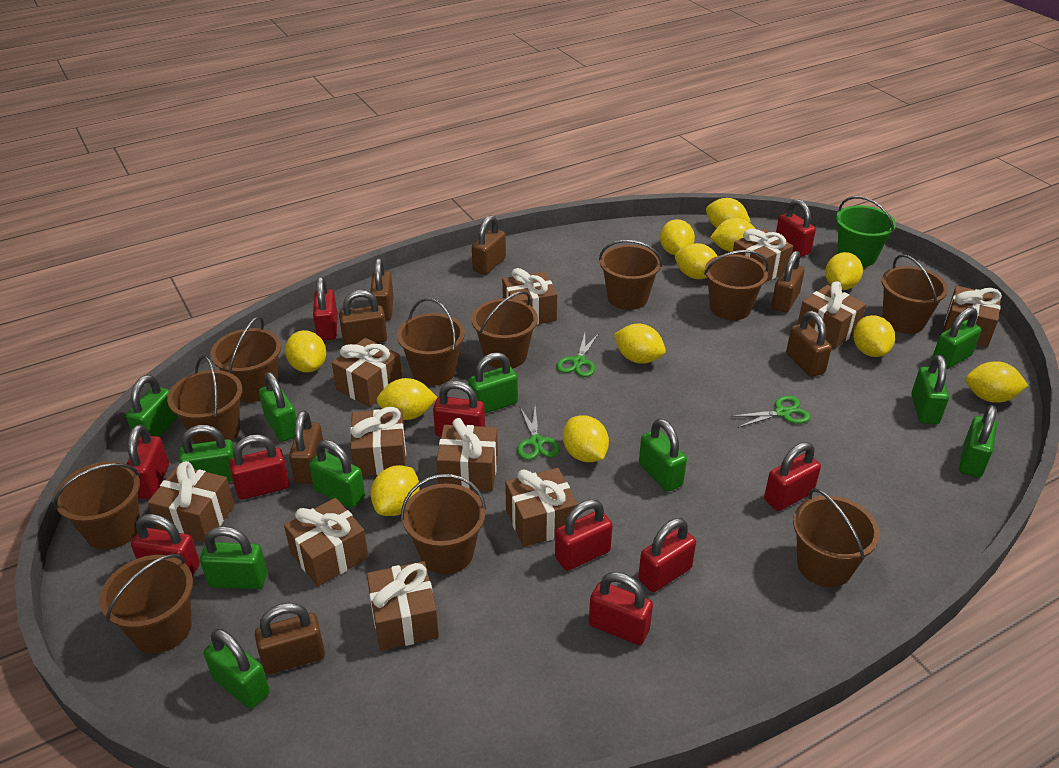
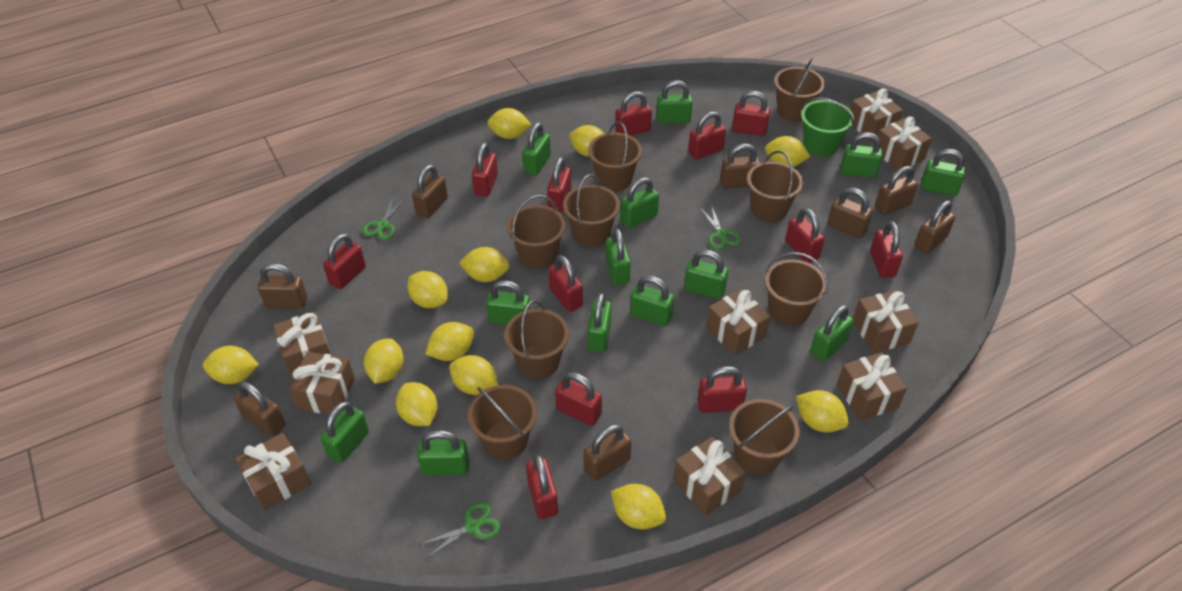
brown bucket: 11 -> 9
brown gift: 11 -> 9
brown padlock: 7 -> 8
green padlock: 11 -> 13
red padlock: 10 -> 12

